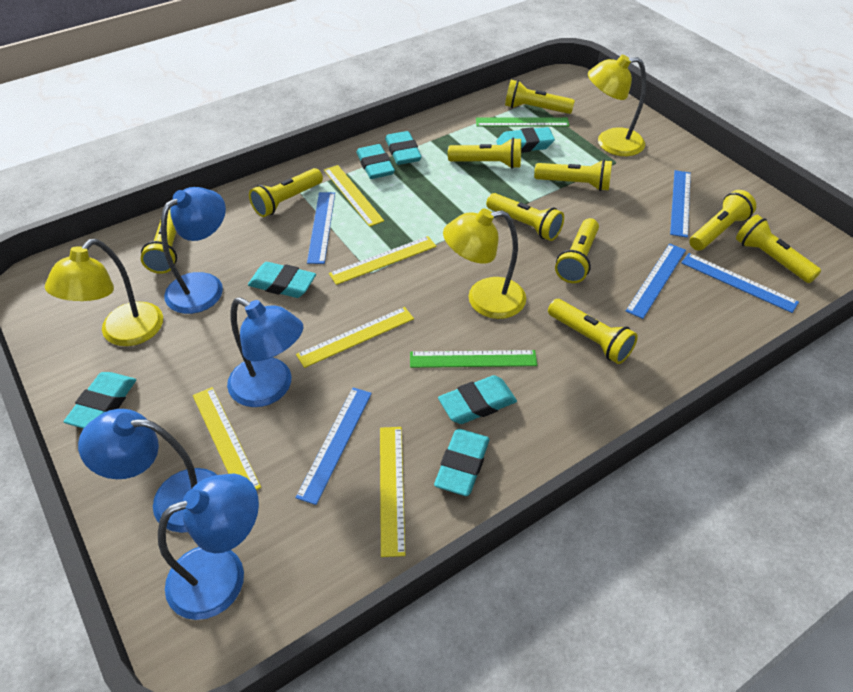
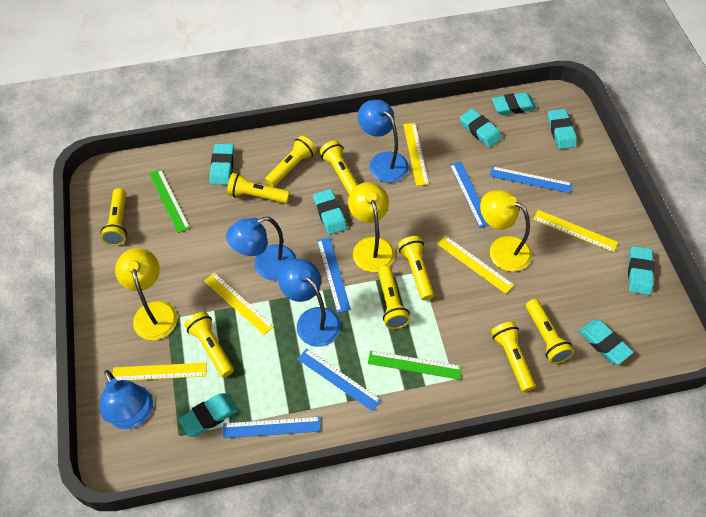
turquoise eraser: 7 -> 8
yellow flashlight: 10 -> 9

